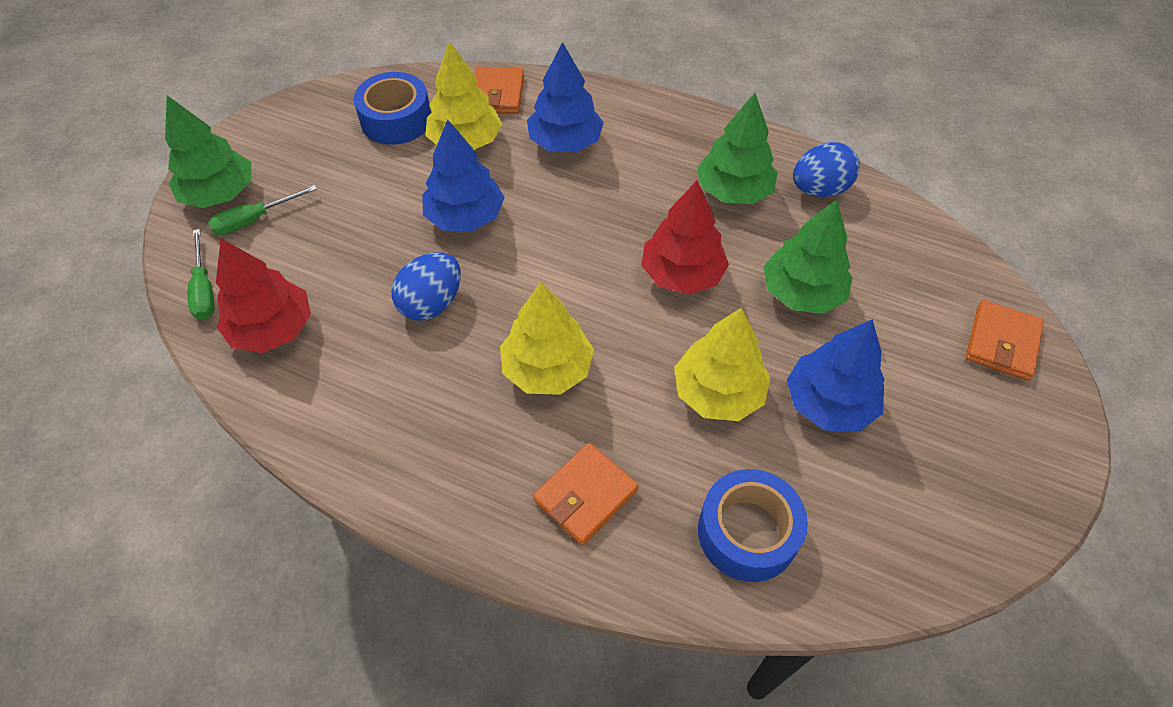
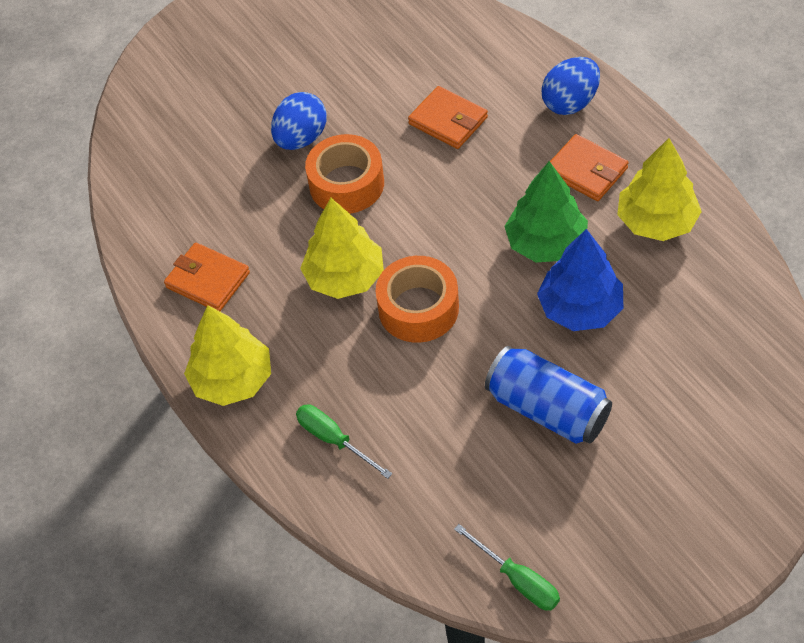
blue can: 0 -> 1
blue tape: 2 -> 0
blue tree: 3 -> 1
green tree: 3 -> 1
orange tape: 0 -> 2
red tree: 2 -> 0

